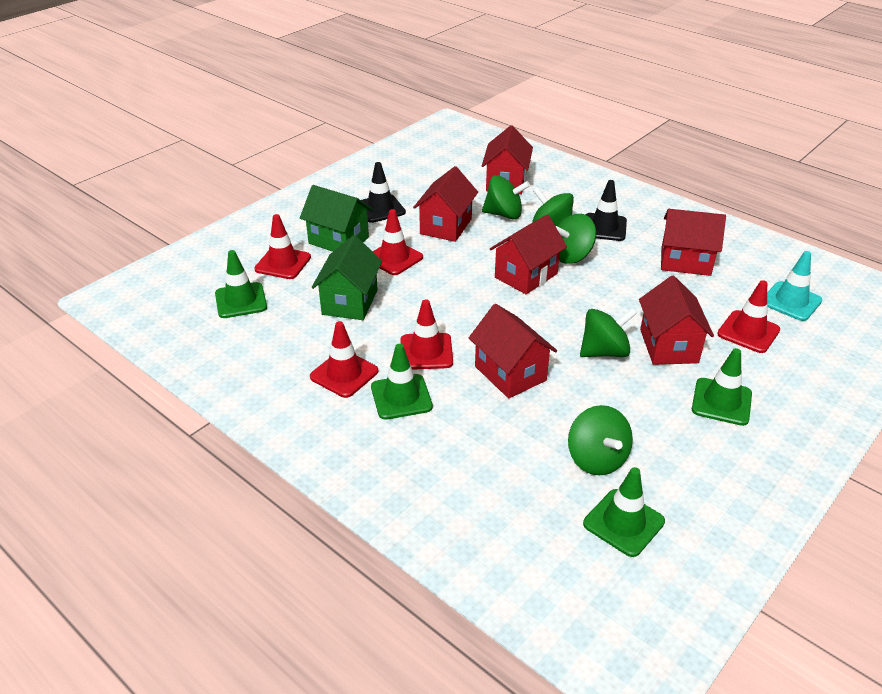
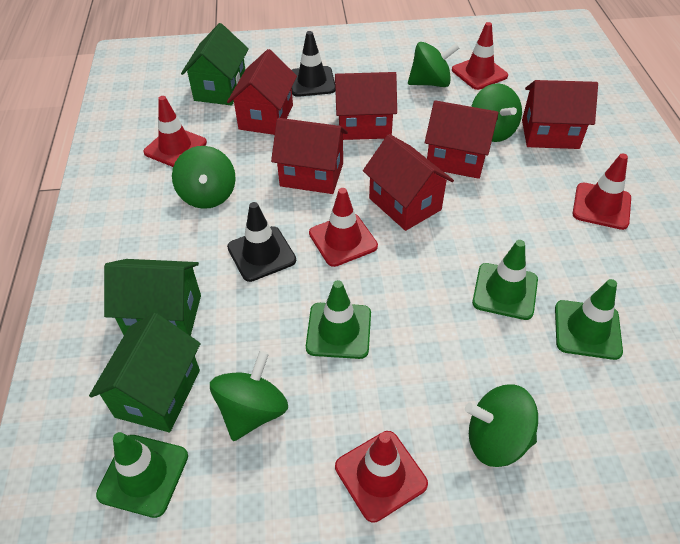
green house: 2 -> 3
turquoise traffic cone: 1 -> 0

